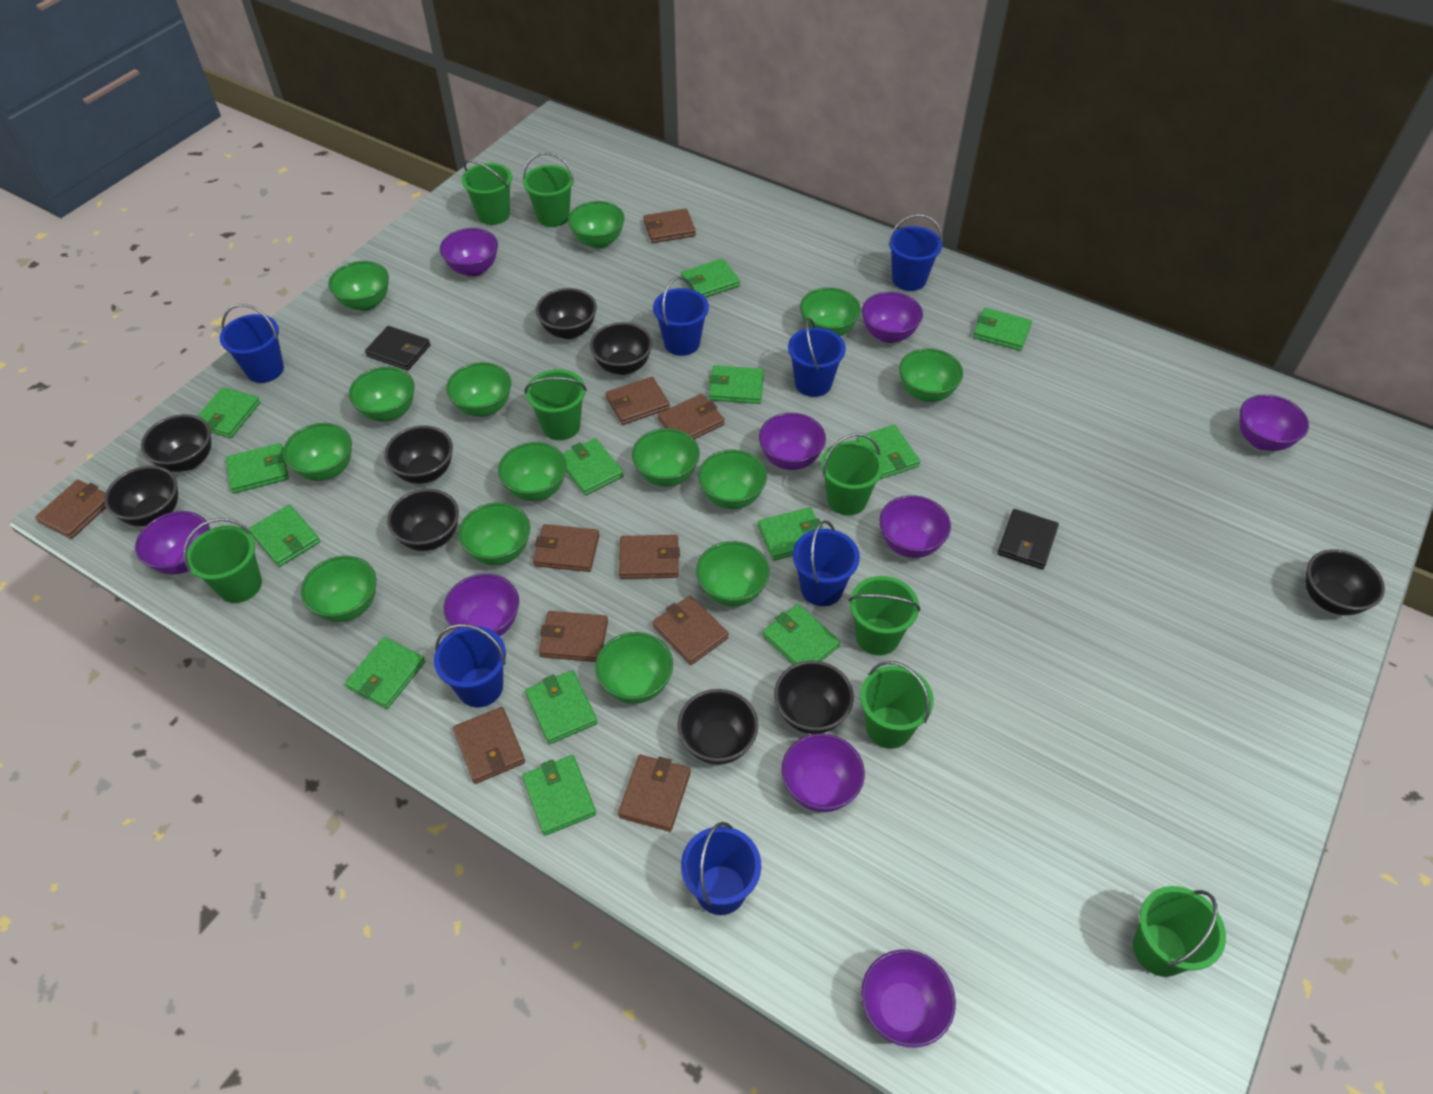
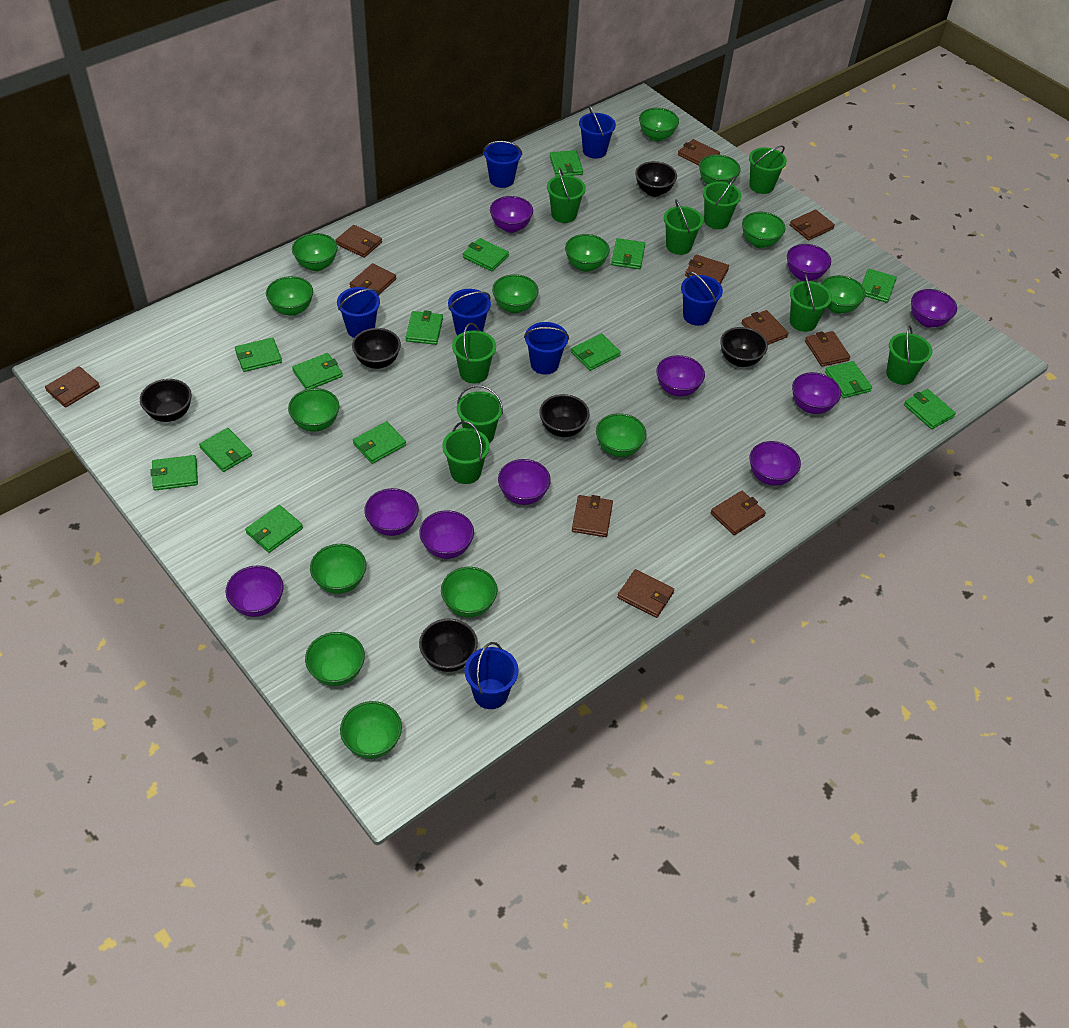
black bowl: 9 -> 6
black wallet: 2 -> 0
brown wallet: 10 -> 11
green bucket: 8 -> 9
green wallet: 13 -> 14
purple bowl: 9 -> 10

